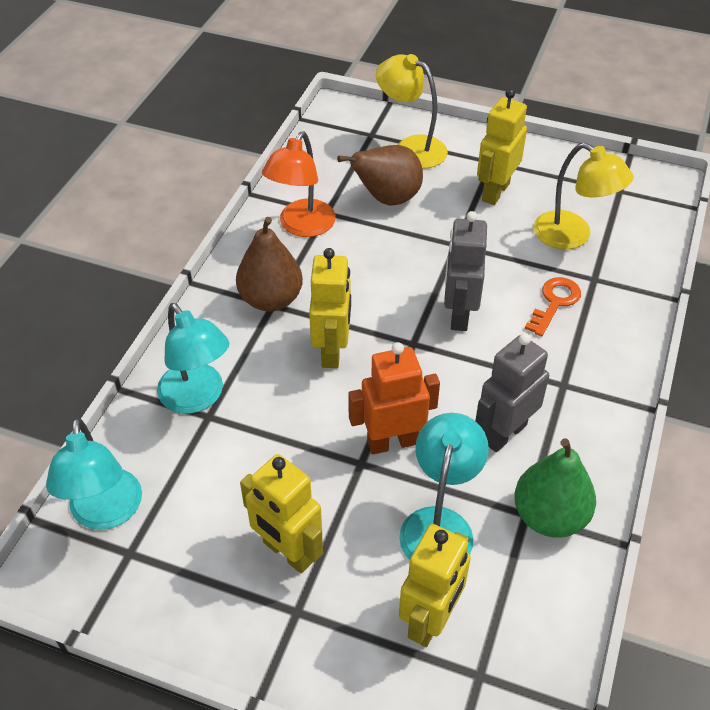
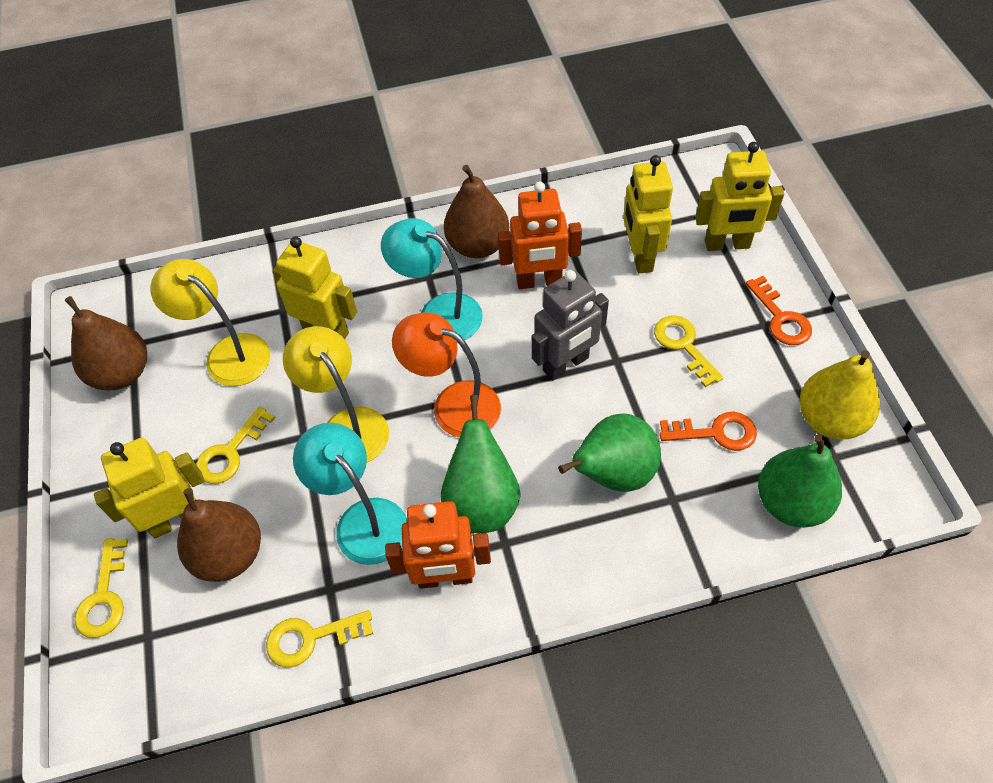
brown pear: 2 -> 3
green pear: 1 -> 3
grey robot: 2 -> 1
orange key: 1 -> 2
orange robot: 1 -> 2
turquoise lamp: 3 -> 2
yellow key: 0 -> 4
yellow pear: 0 -> 1

